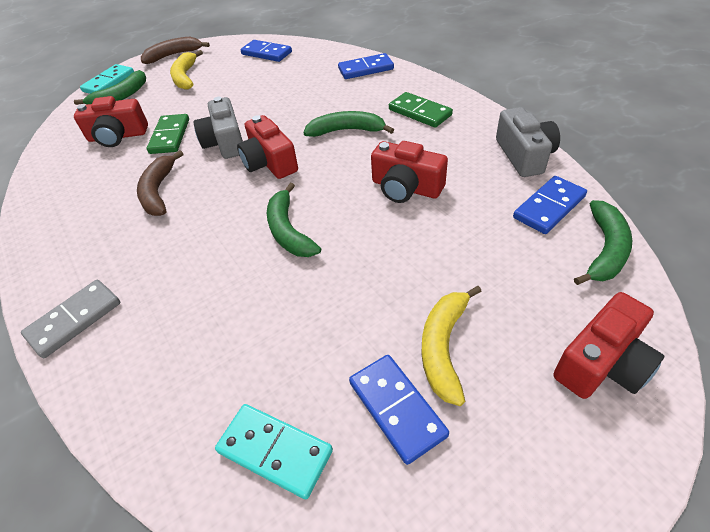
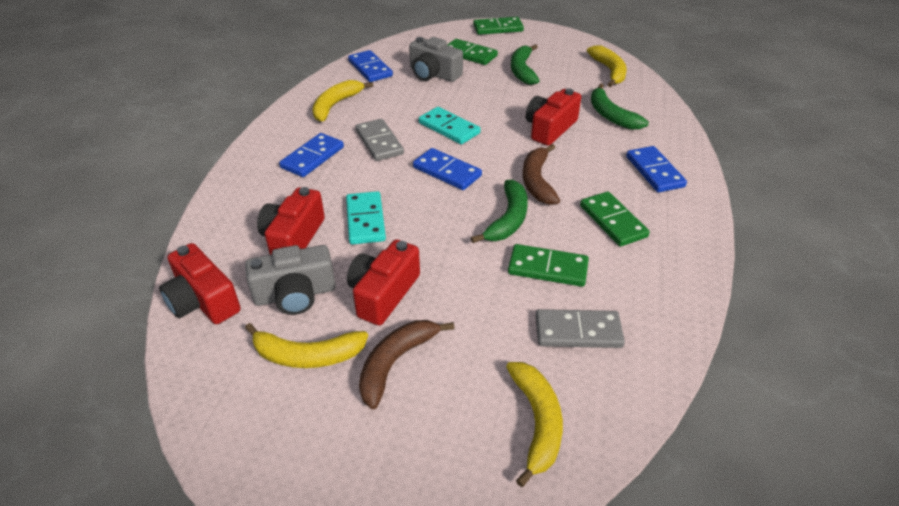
green banana: 4 -> 3
green domino: 2 -> 4
grey domino: 1 -> 2
yellow banana: 2 -> 4

